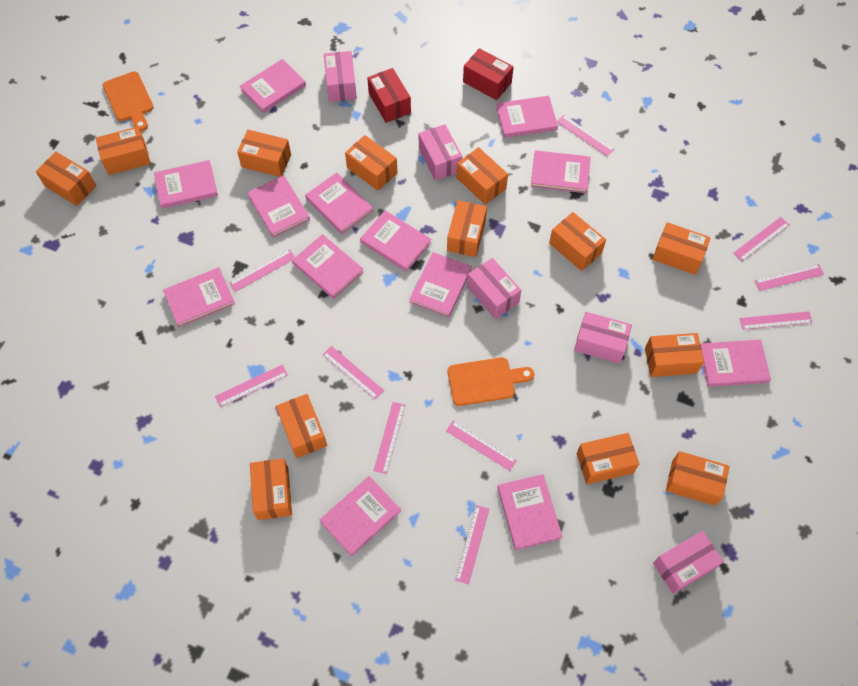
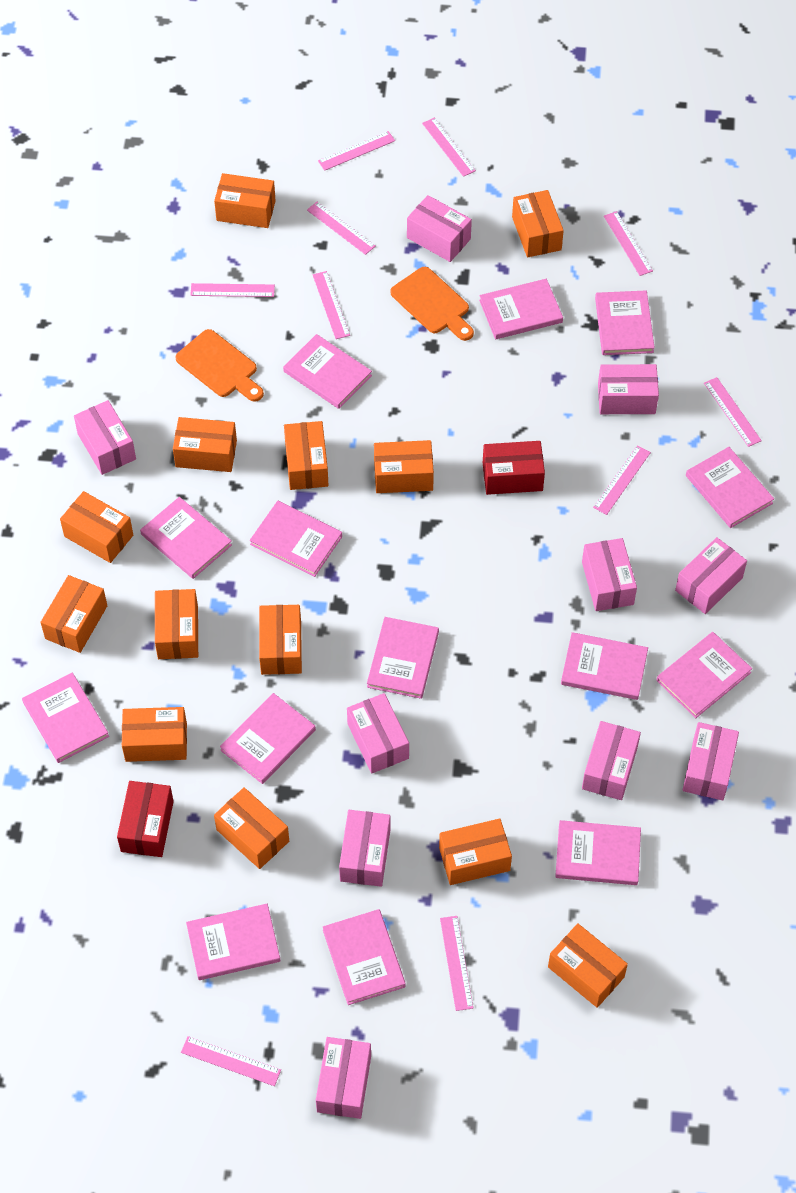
pink book: 13 -> 14
pink box: 5 -> 10

